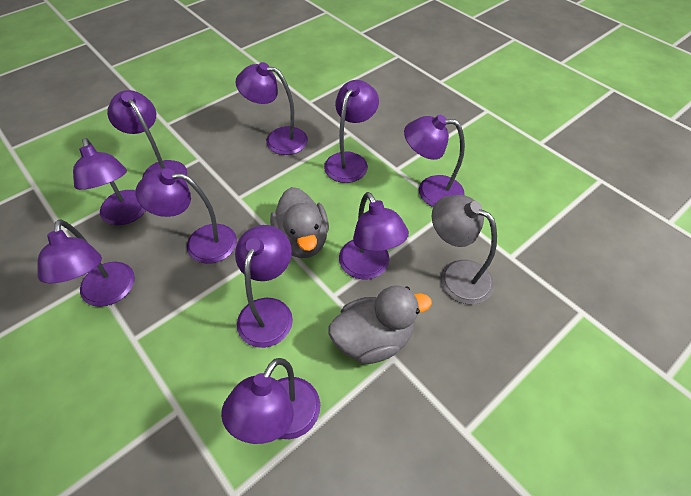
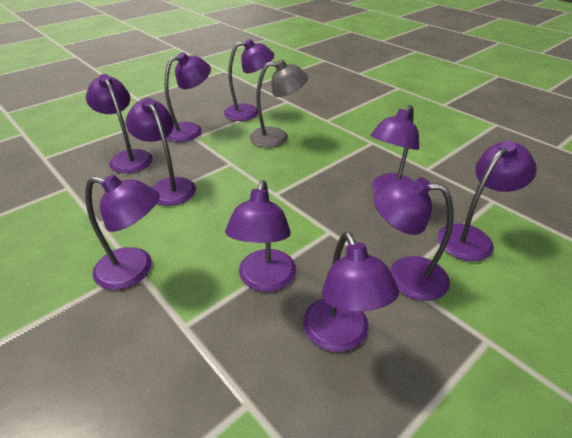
grey duck: 2 -> 0

